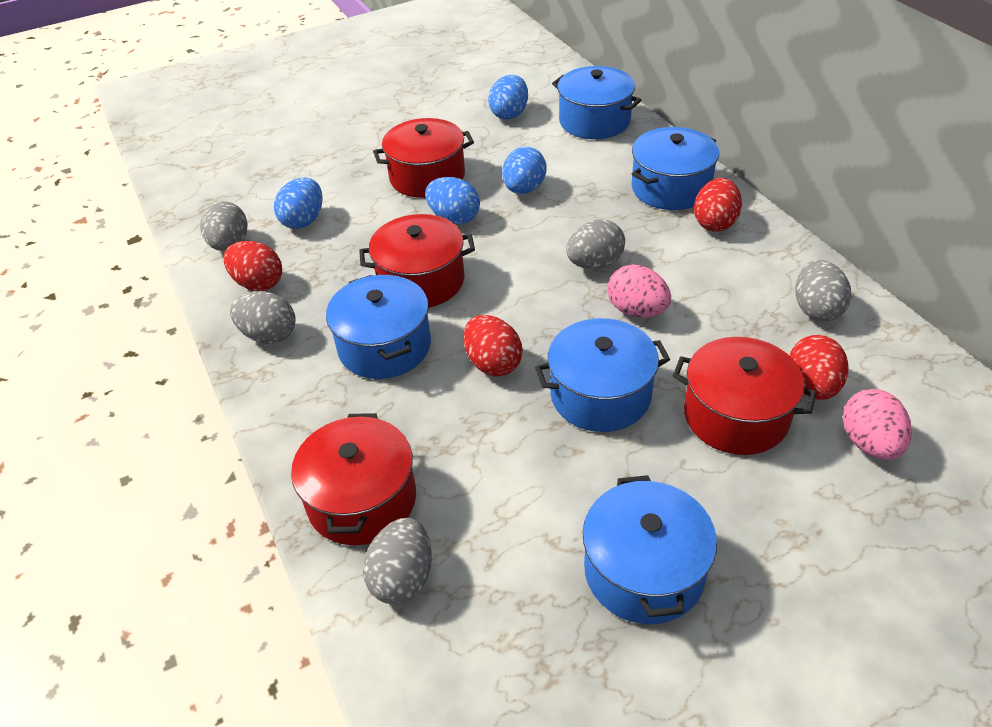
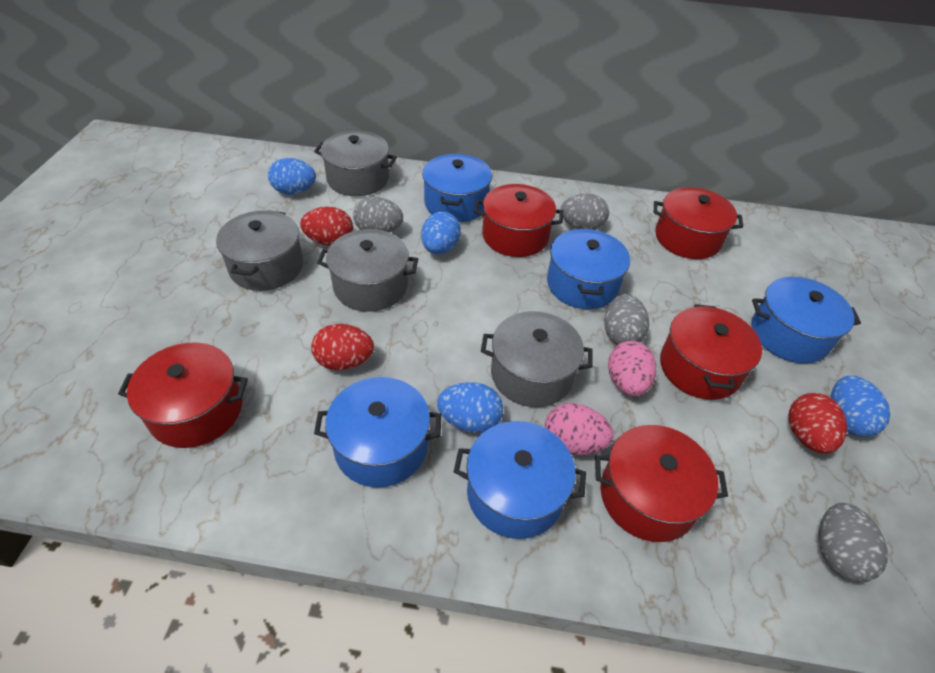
grey egg: 5 -> 4
grey pot: 0 -> 4
red egg: 4 -> 3
red pot: 4 -> 5

